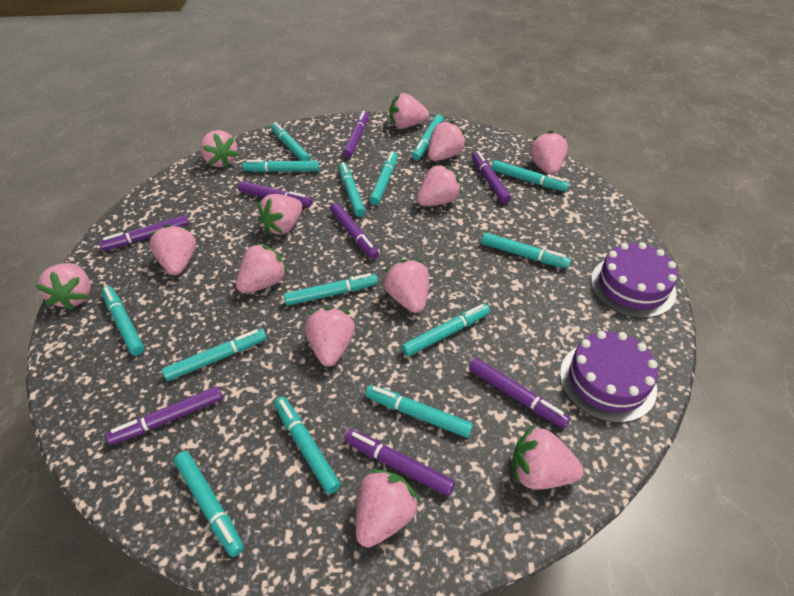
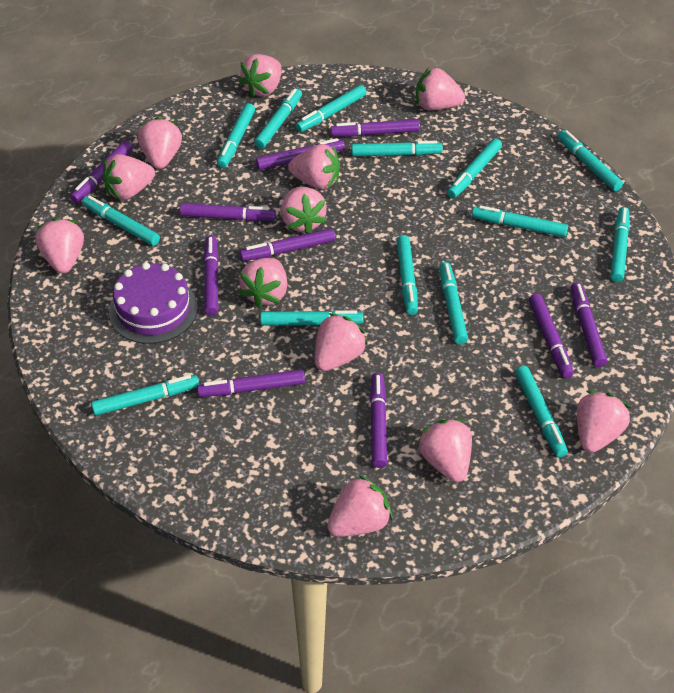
pink strawberry: 13 -> 12
purple cake: 2 -> 1
purple marker: 8 -> 10

